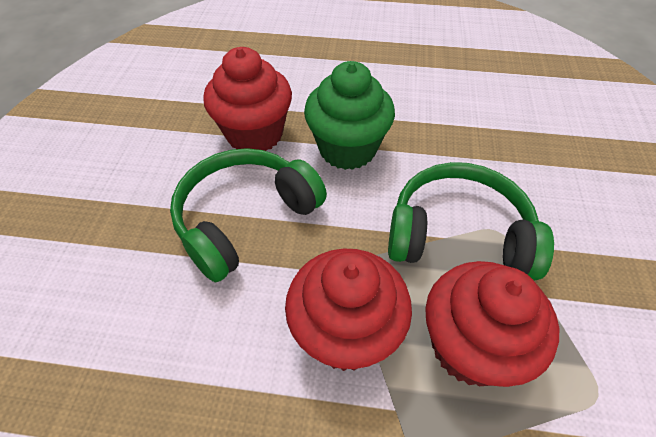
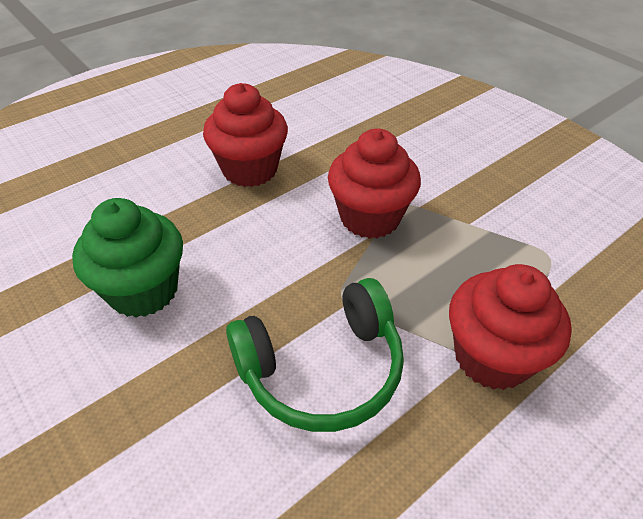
green headphones: 2 -> 1

